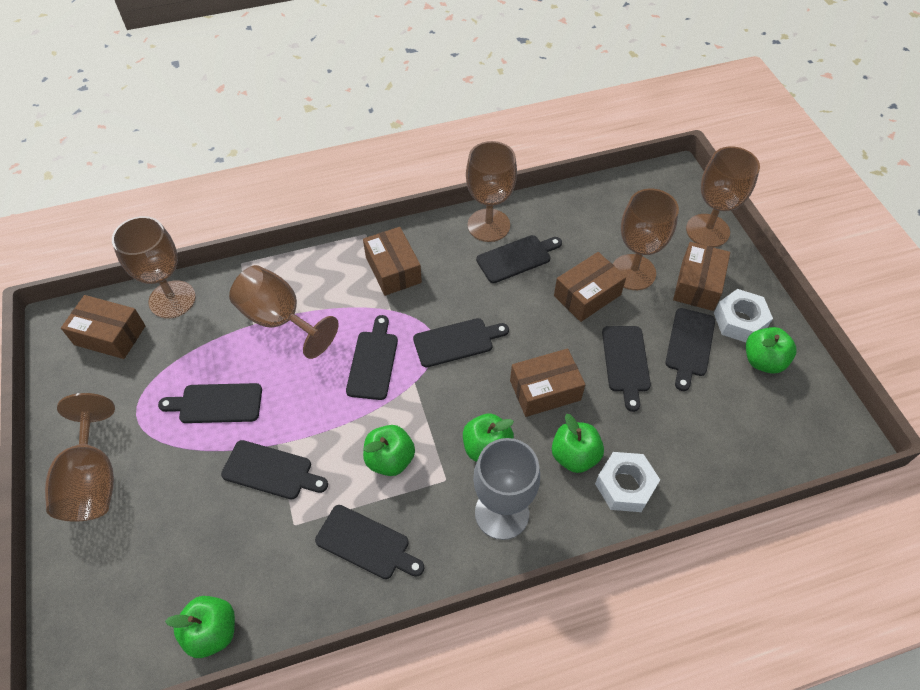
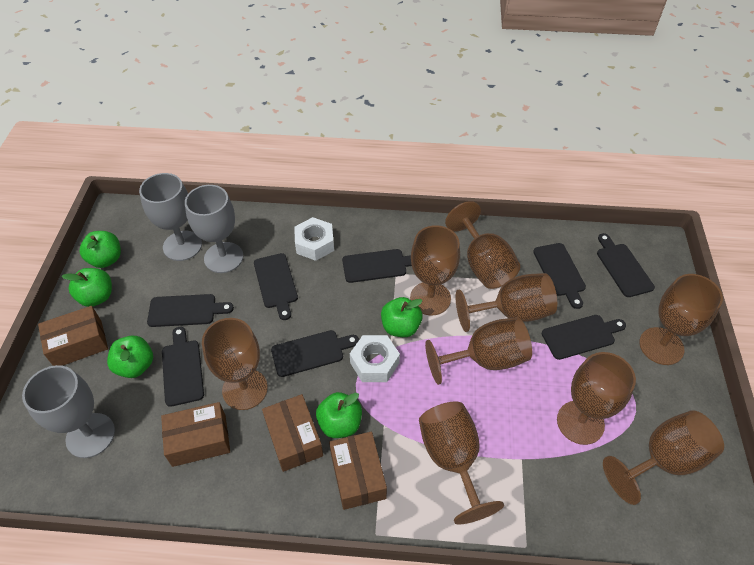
brown box: 5 -> 4
brown goblet: 6 -> 9
grey goblet: 1 -> 3

